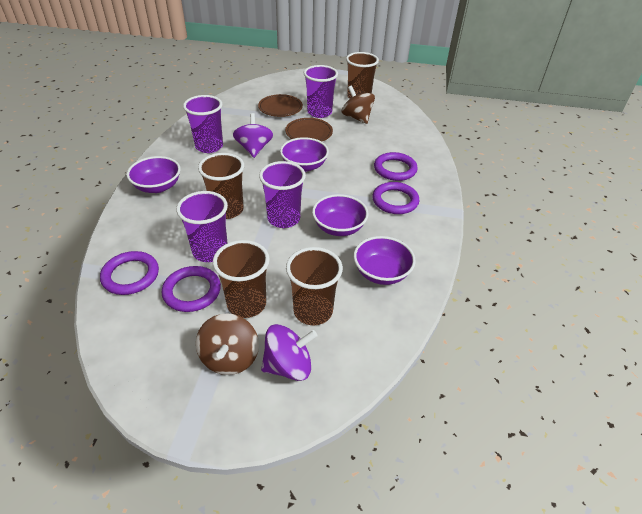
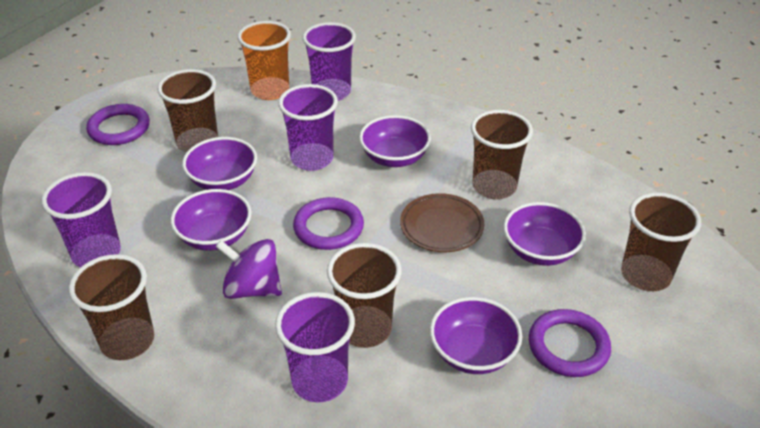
brown cup: 4 -> 5
brown plate: 2 -> 1
brown spinning top: 2 -> 0
orange cup: 0 -> 1
purple bowl: 4 -> 5
purple ring: 4 -> 3
purple spinning top: 2 -> 1

